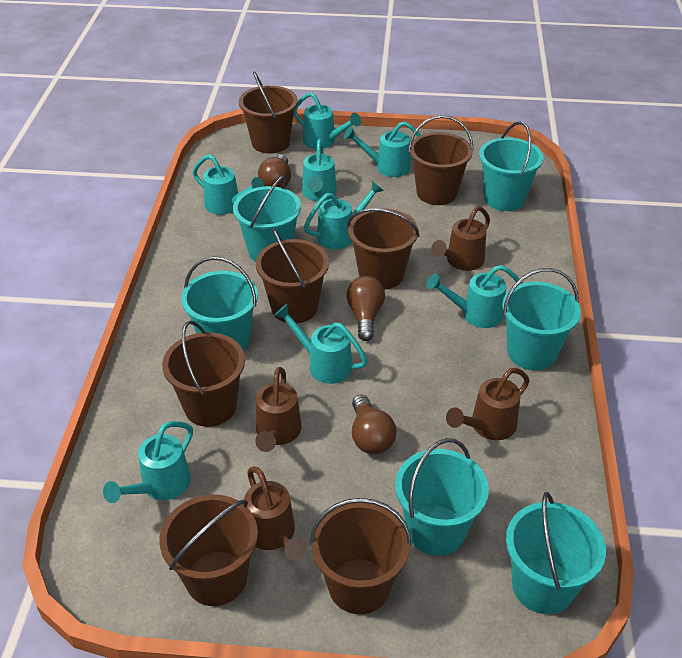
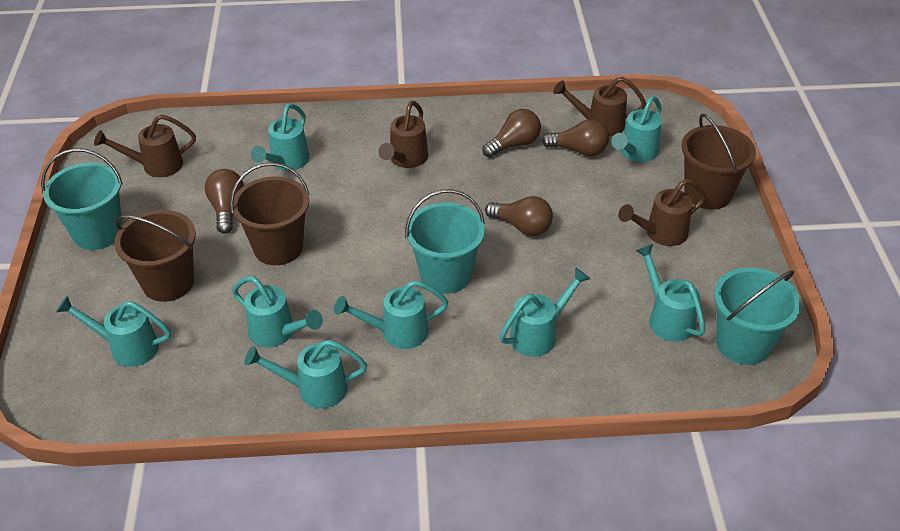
brown bucket: 7 -> 3
brown light bulb: 3 -> 4
turquoise bucket: 6 -> 3

